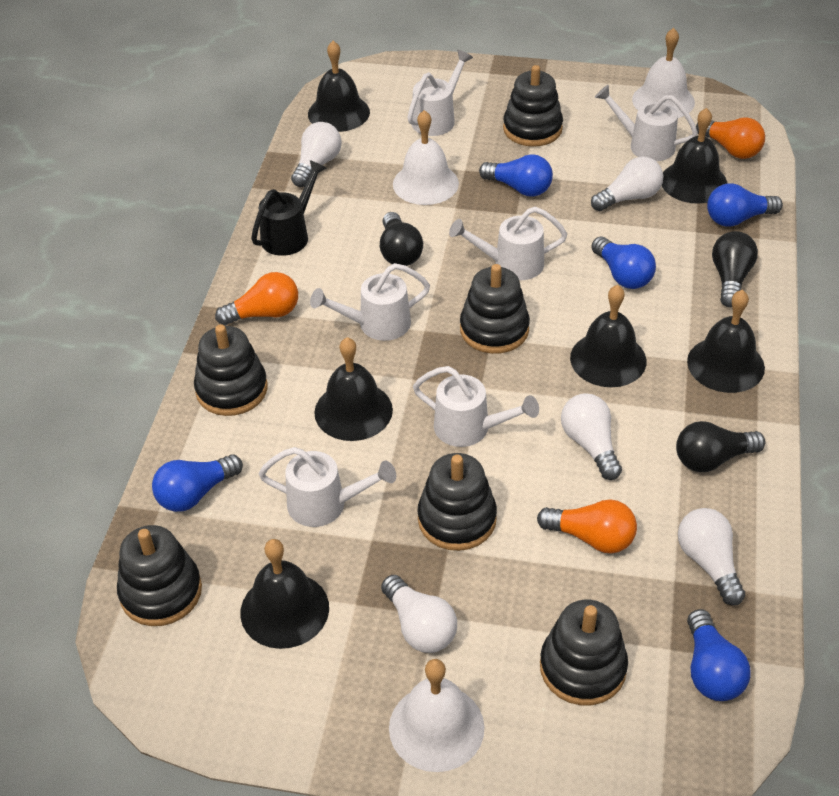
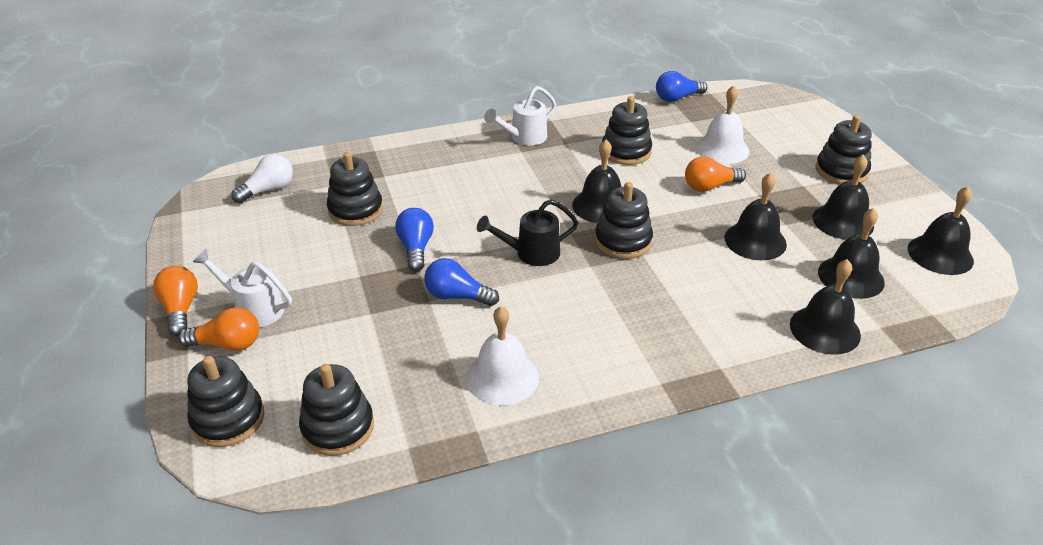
black light bulb: 3 -> 0
blue light bulb: 5 -> 3
white bell: 3 -> 2
white light bulb: 5 -> 1
white watering can: 6 -> 2

